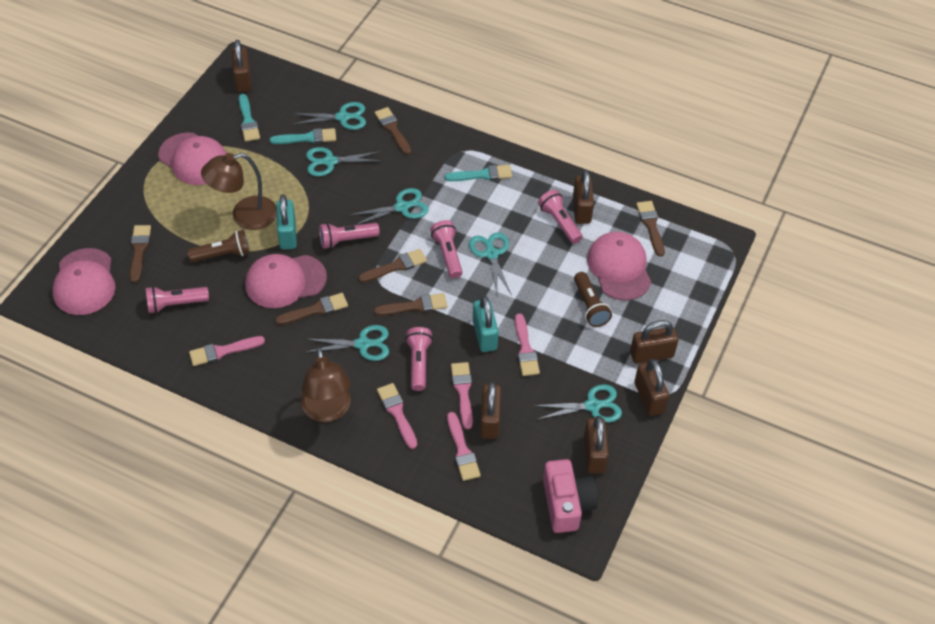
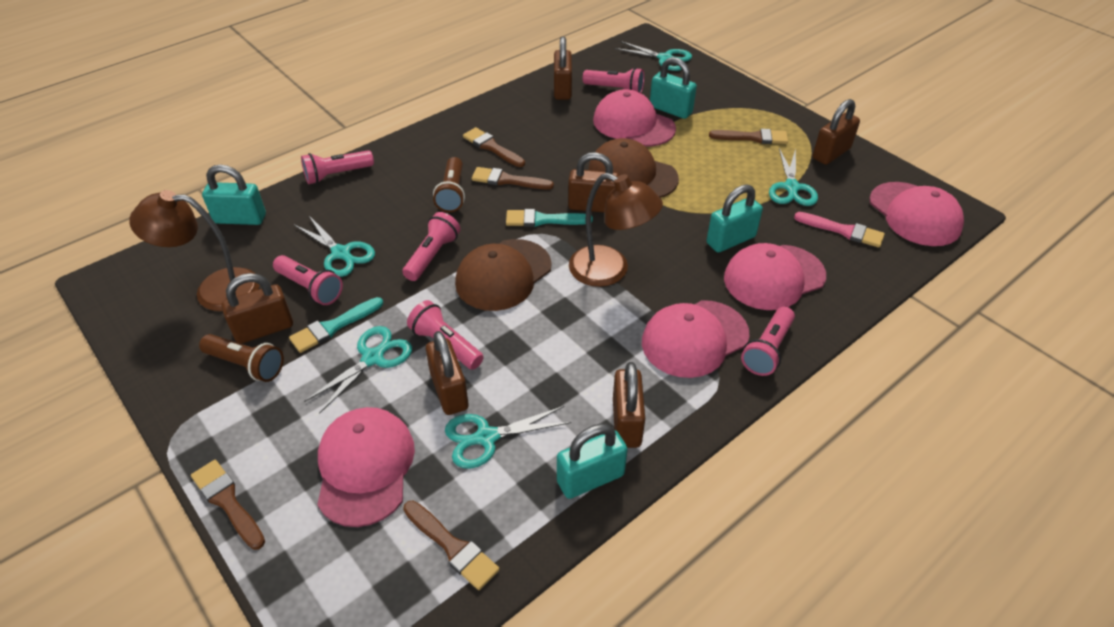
brown brush: 6 -> 5
brown cap: 0 -> 2
pink brush: 5 -> 1
pink camera: 1 -> 0
pink cap: 4 -> 5
pink flashlight: 5 -> 6
turquoise brush: 3 -> 2
turquoise padlock: 2 -> 4
turquoise scissors: 6 -> 5

